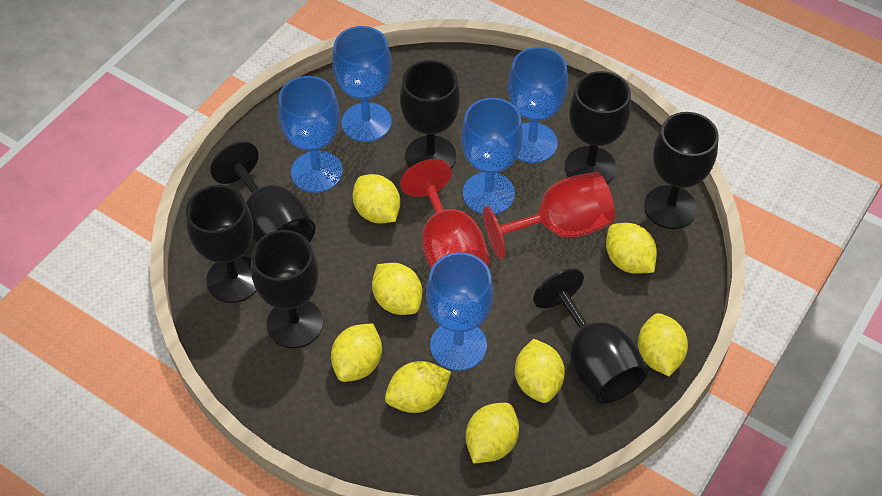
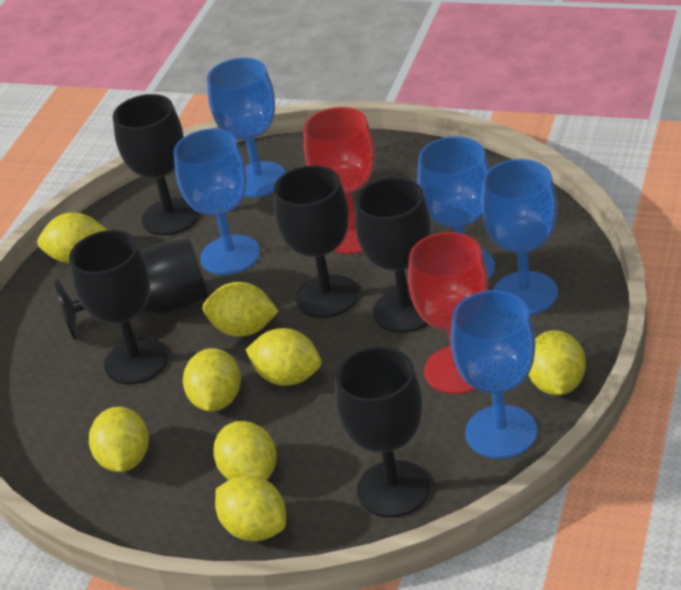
black goblet: 7 -> 6

